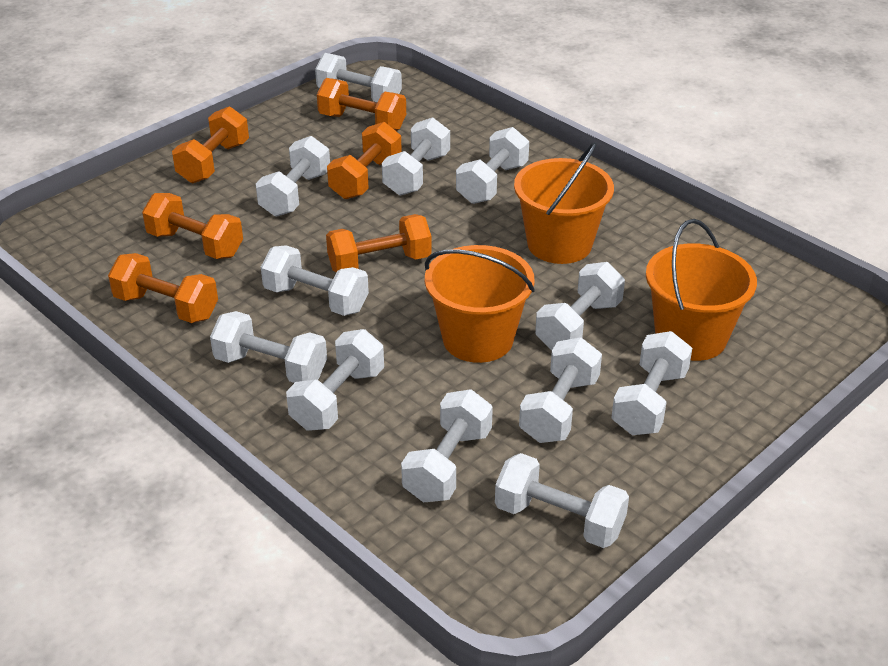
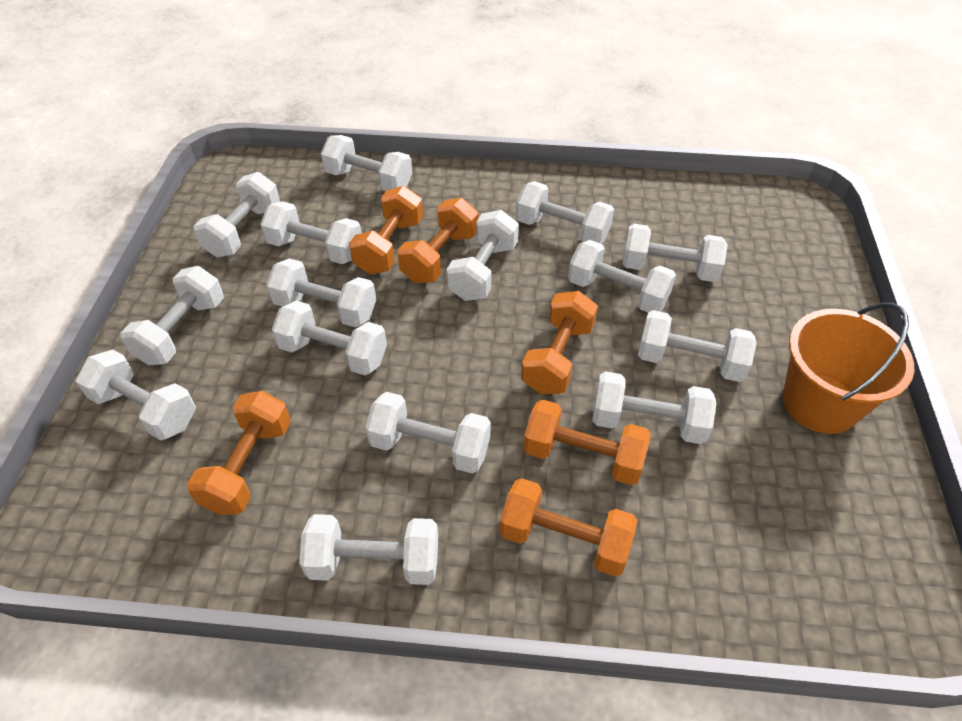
orange bucket: 3 -> 1
white dumbbell: 12 -> 15

